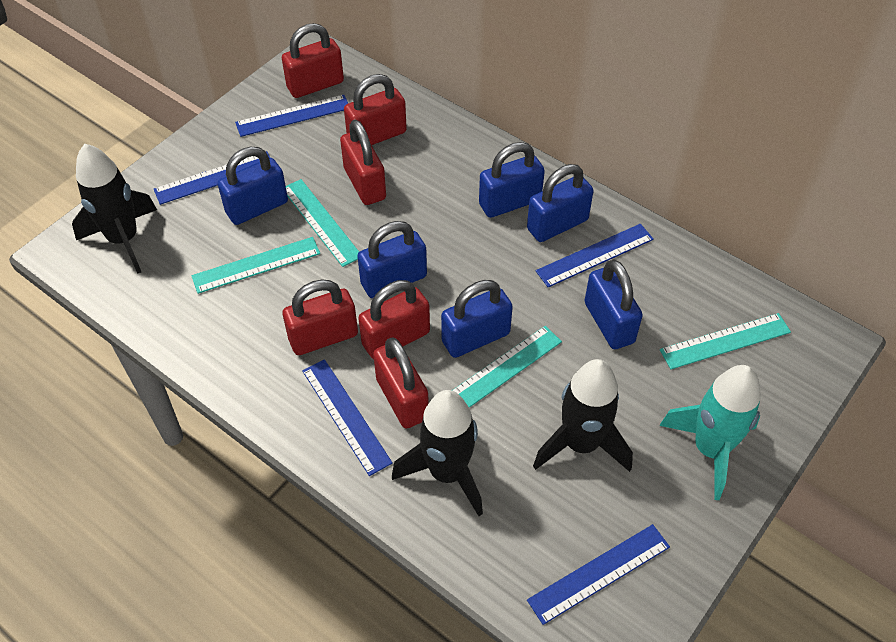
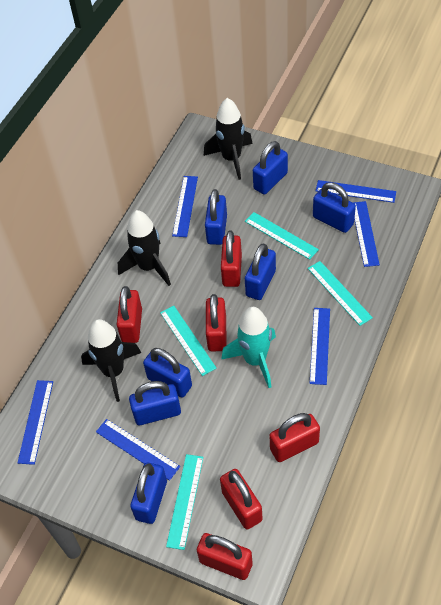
blue padlock: 6 -> 7
blue ruler: 5 -> 6

